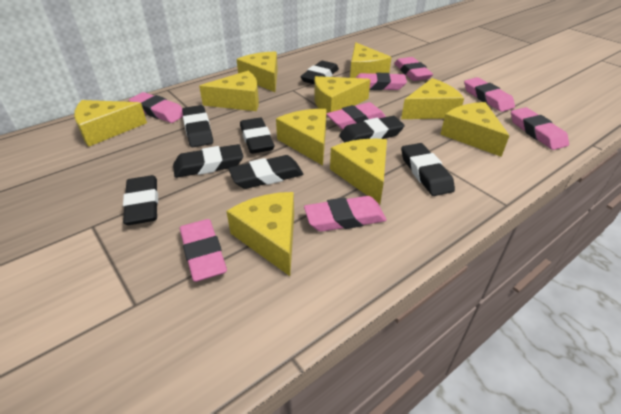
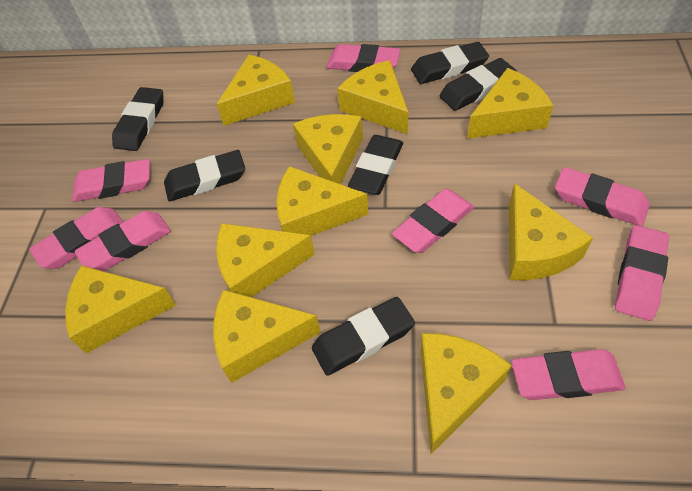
black eraser: 8 -> 6

